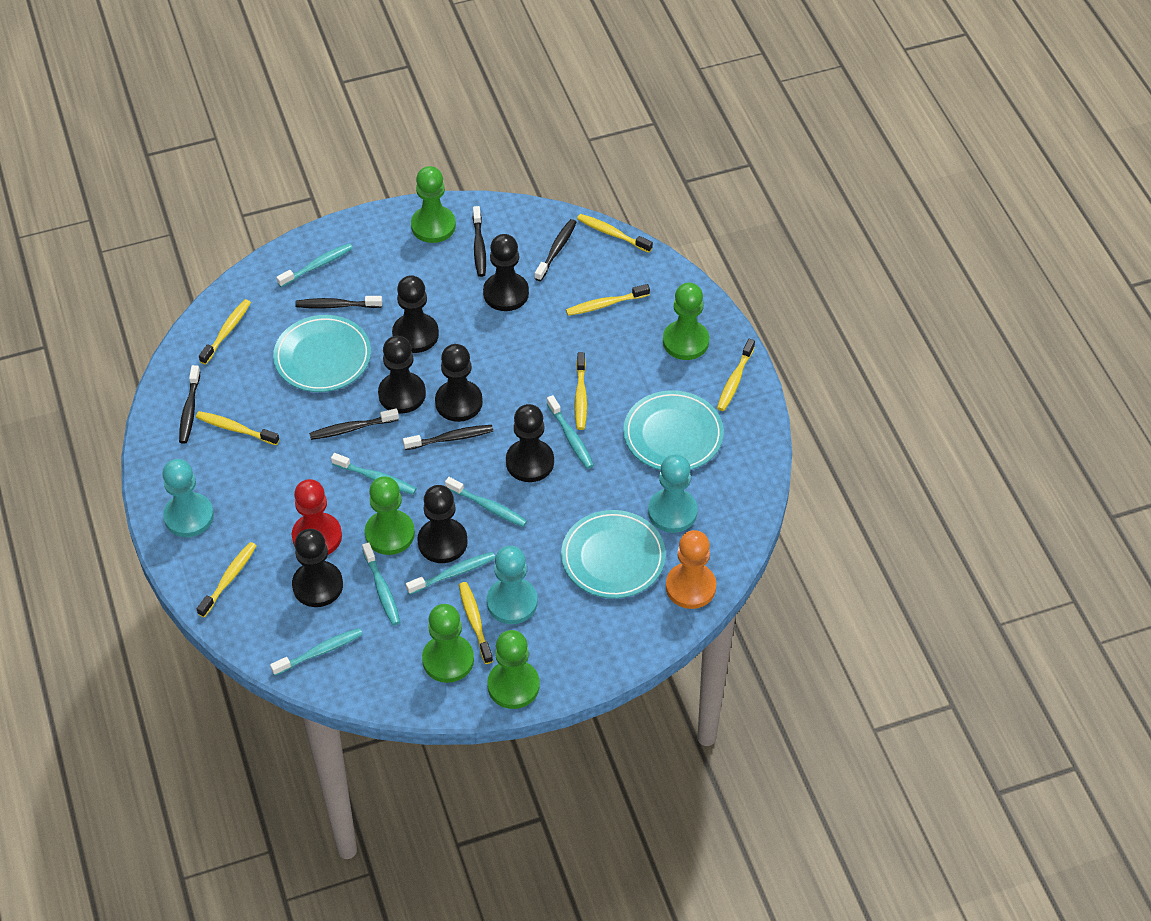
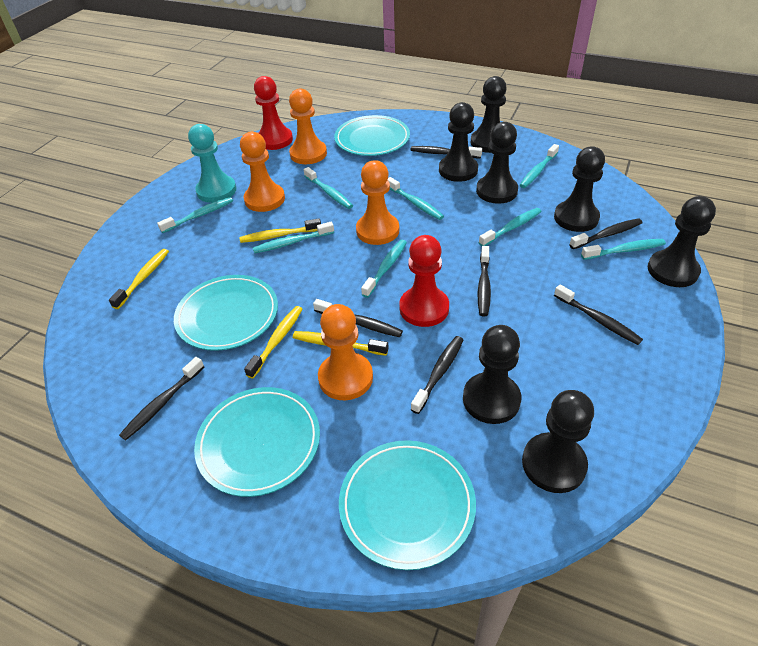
black toothbrush: 6 -> 7
green pawn: 5 -> 0
orange pawn: 1 -> 4
red pawn: 1 -> 2
turquoise pawn: 3 -> 1
turquoise plate: 3 -> 4
turquoise toothbrush: 7 -> 8
yellow toothbrush: 8 -> 4

